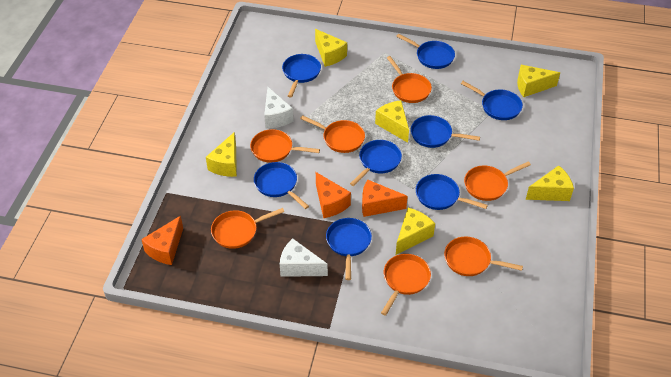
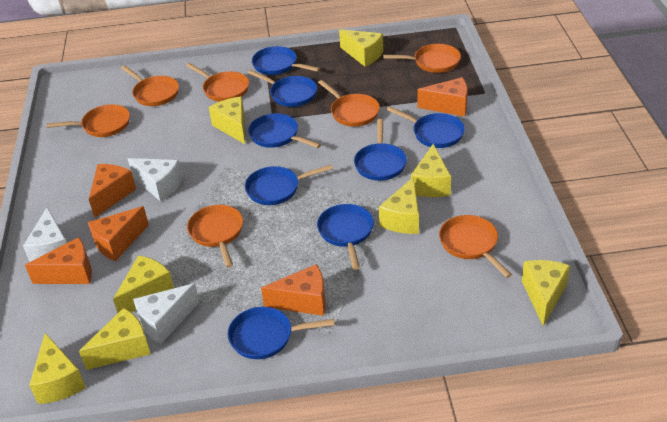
orange cheese: 3 -> 5
white cheese: 2 -> 3
yellow cheese: 6 -> 8

